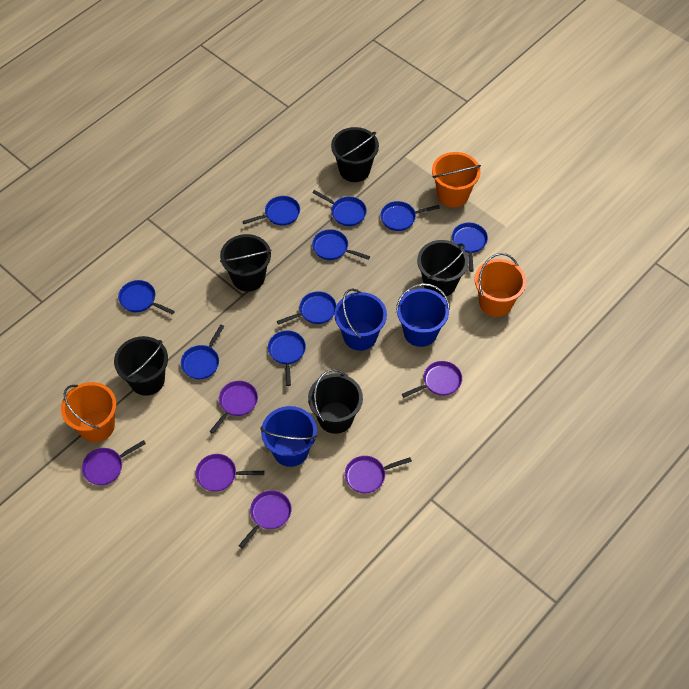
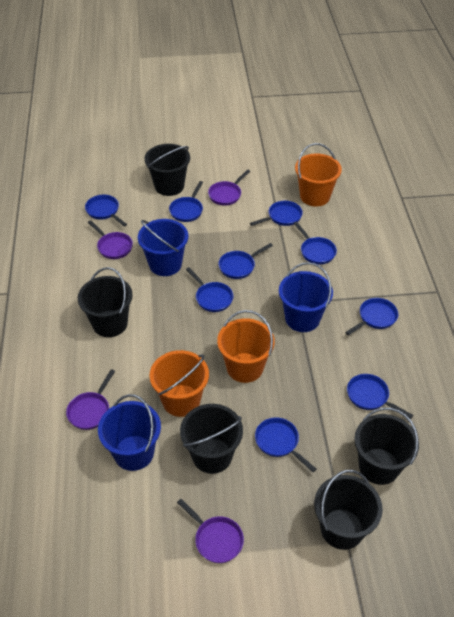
purple pan: 6 -> 4

